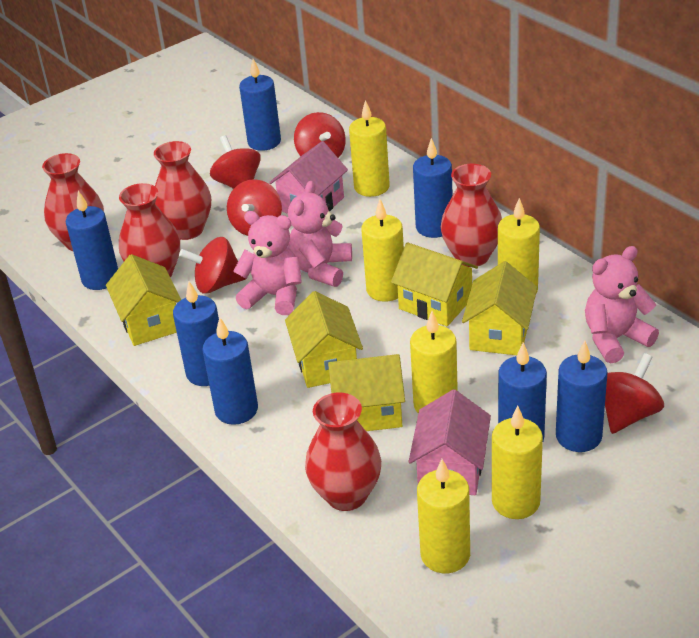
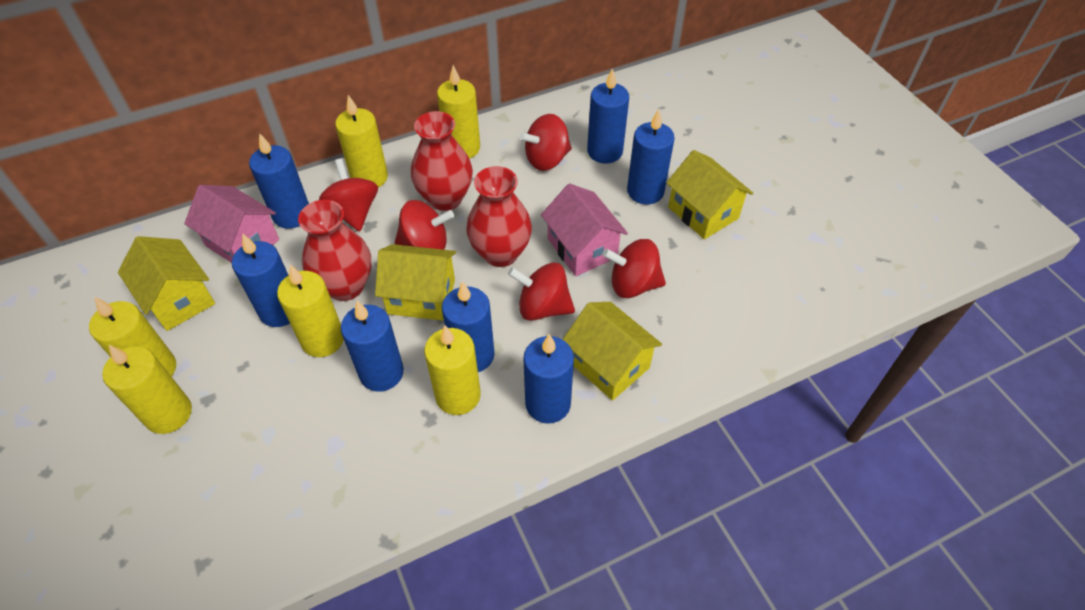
pink teddy bear: 3 -> 0
red vase: 5 -> 3
yellow house: 5 -> 4

